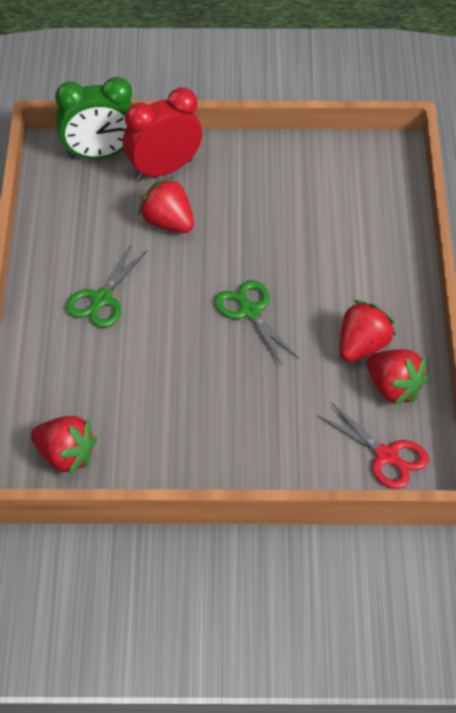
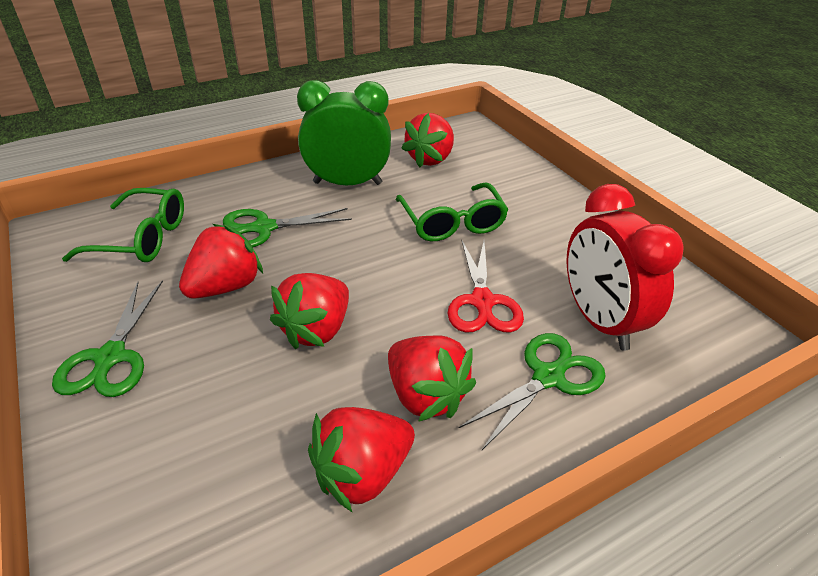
green glasses: 0 -> 2
green scissors: 2 -> 3
red strawberry: 4 -> 5

